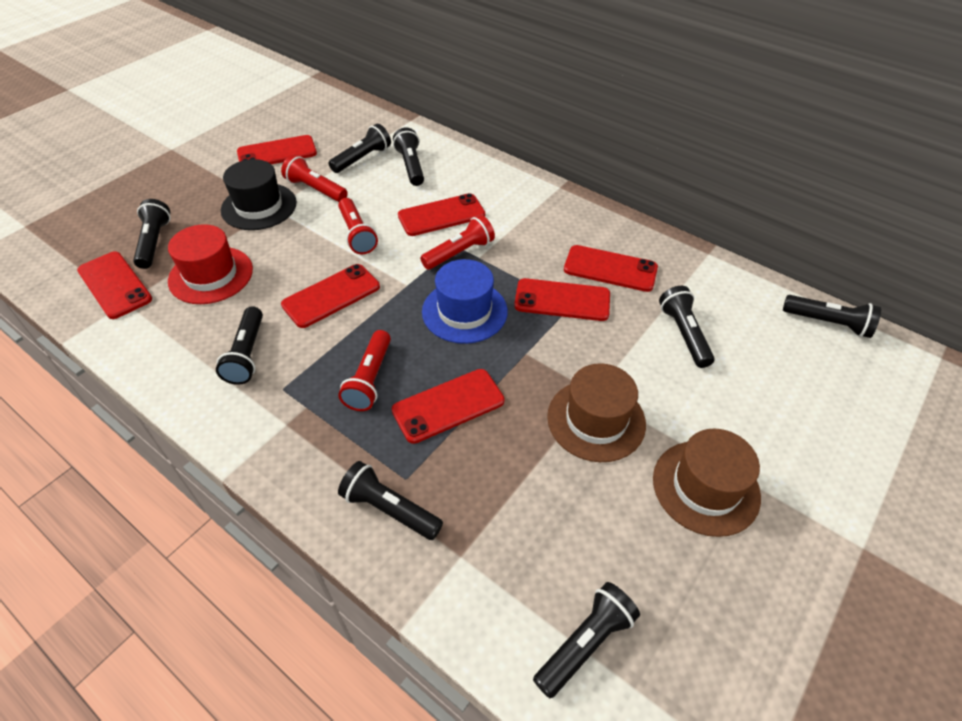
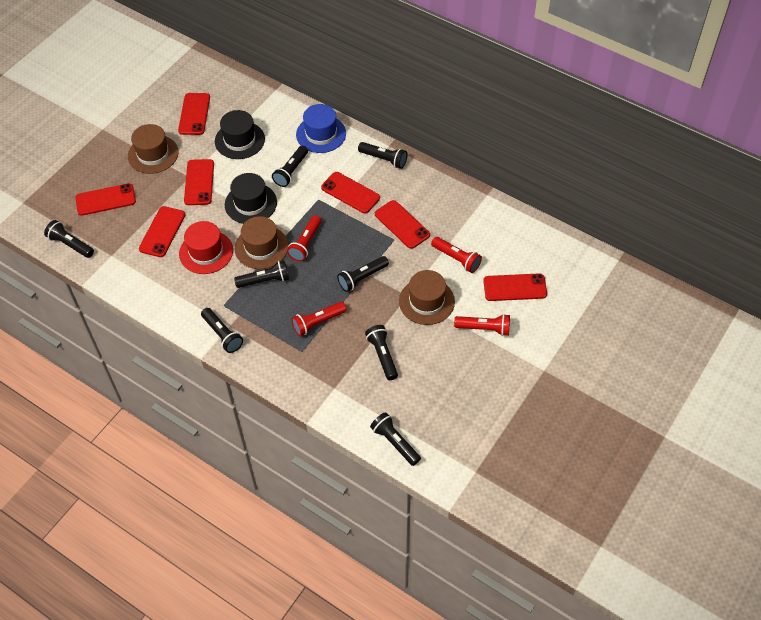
black hat: 1 -> 2
brown hat: 2 -> 3

